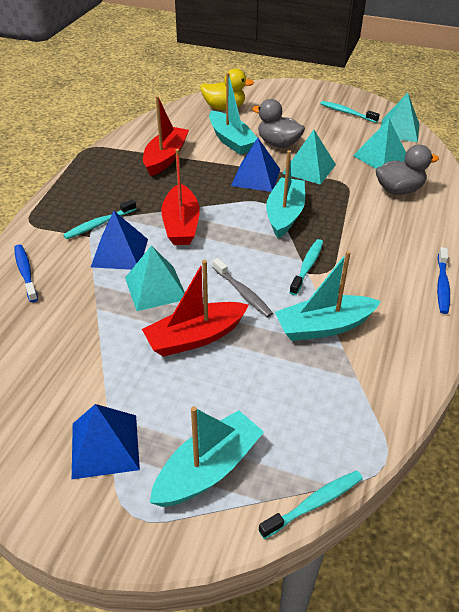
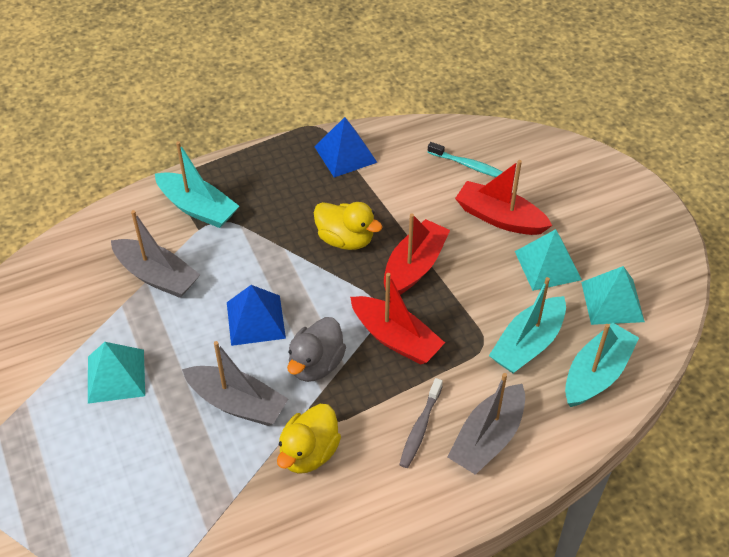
blue pyramid: 3 -> 2
blue toothbrush: 2 -> 0
grey boat: 0 -> 3
grey duck: 2 -> 1
turquoise boat: 4 -> 3
turquoise pyramid: 4 -> 3
turquoise toothbrush: 4 -> 1
yellow duck: 1 -> 2

